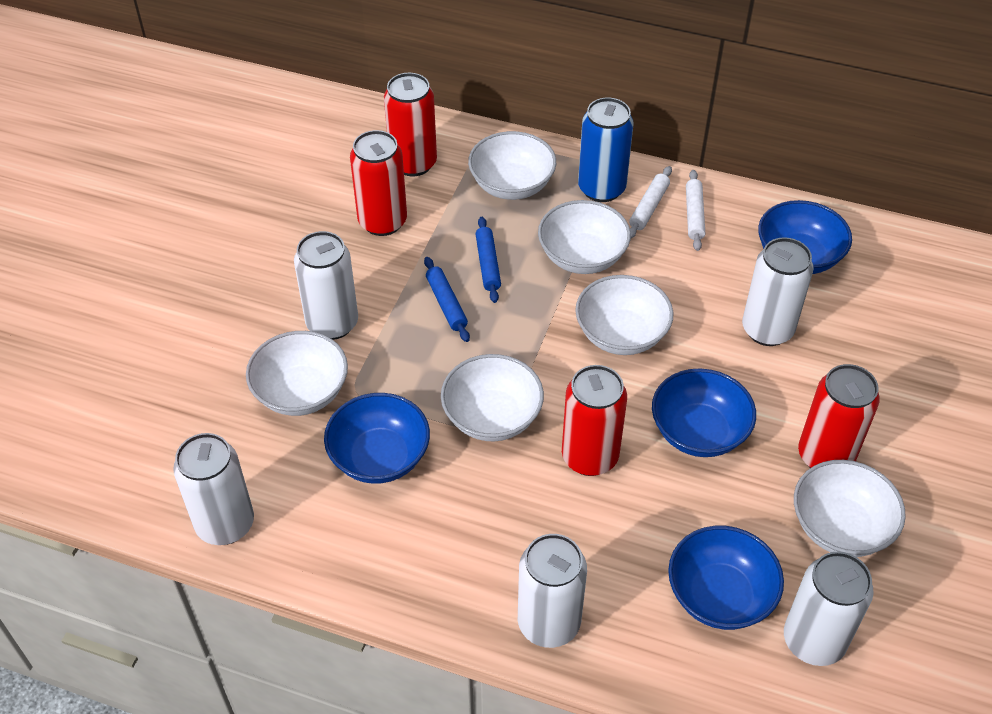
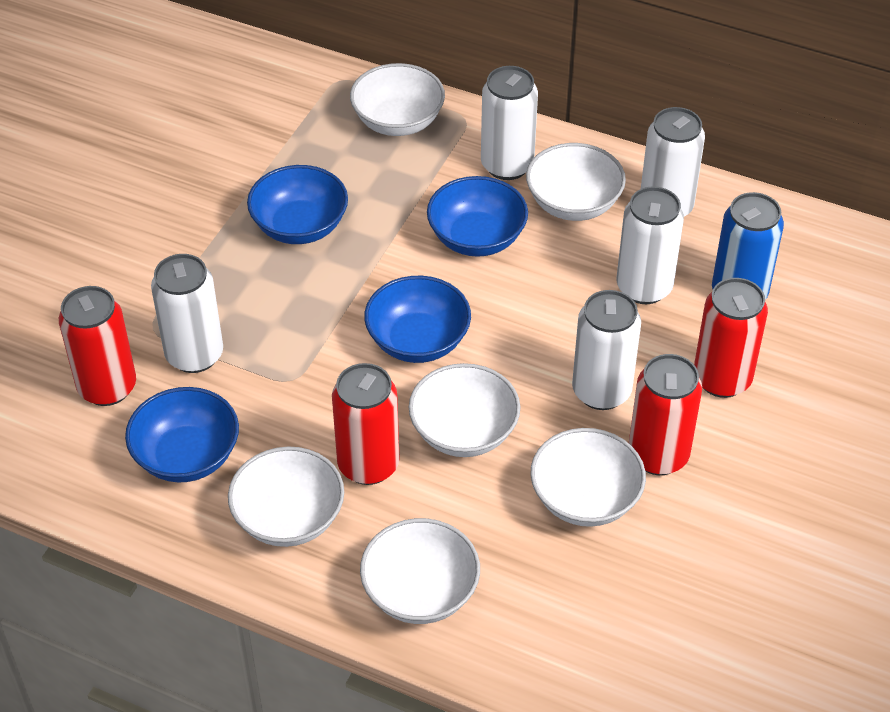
blue rolling pin: 2 -> 0
white rolling pin: 2 -> 0

